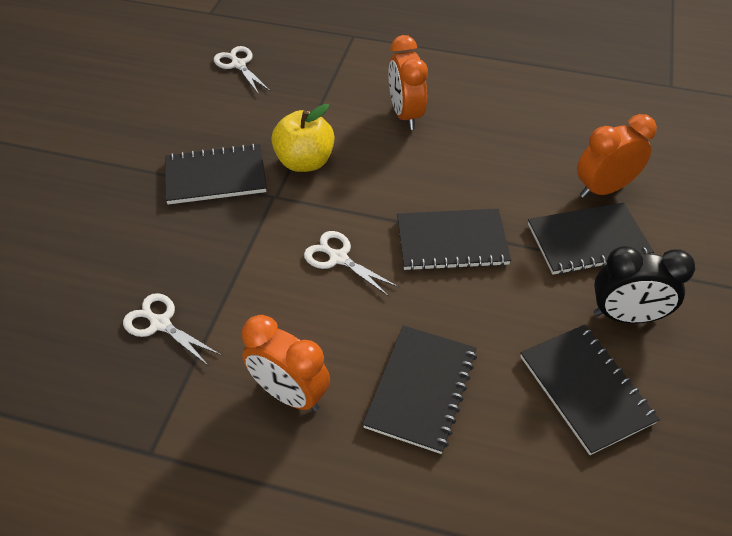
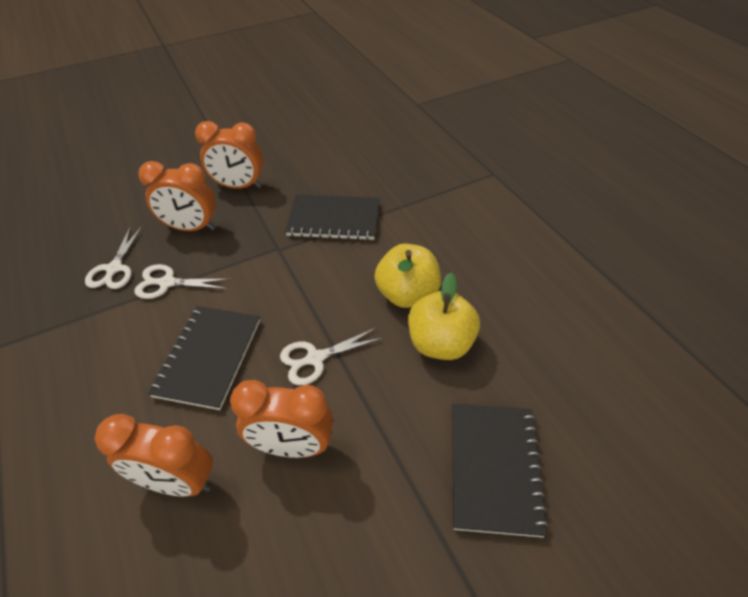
black clock: 1 -> 0
black notebook: 5 -> 3
orange clock: 3 -> 4
yellow apple: 1 -> 2

